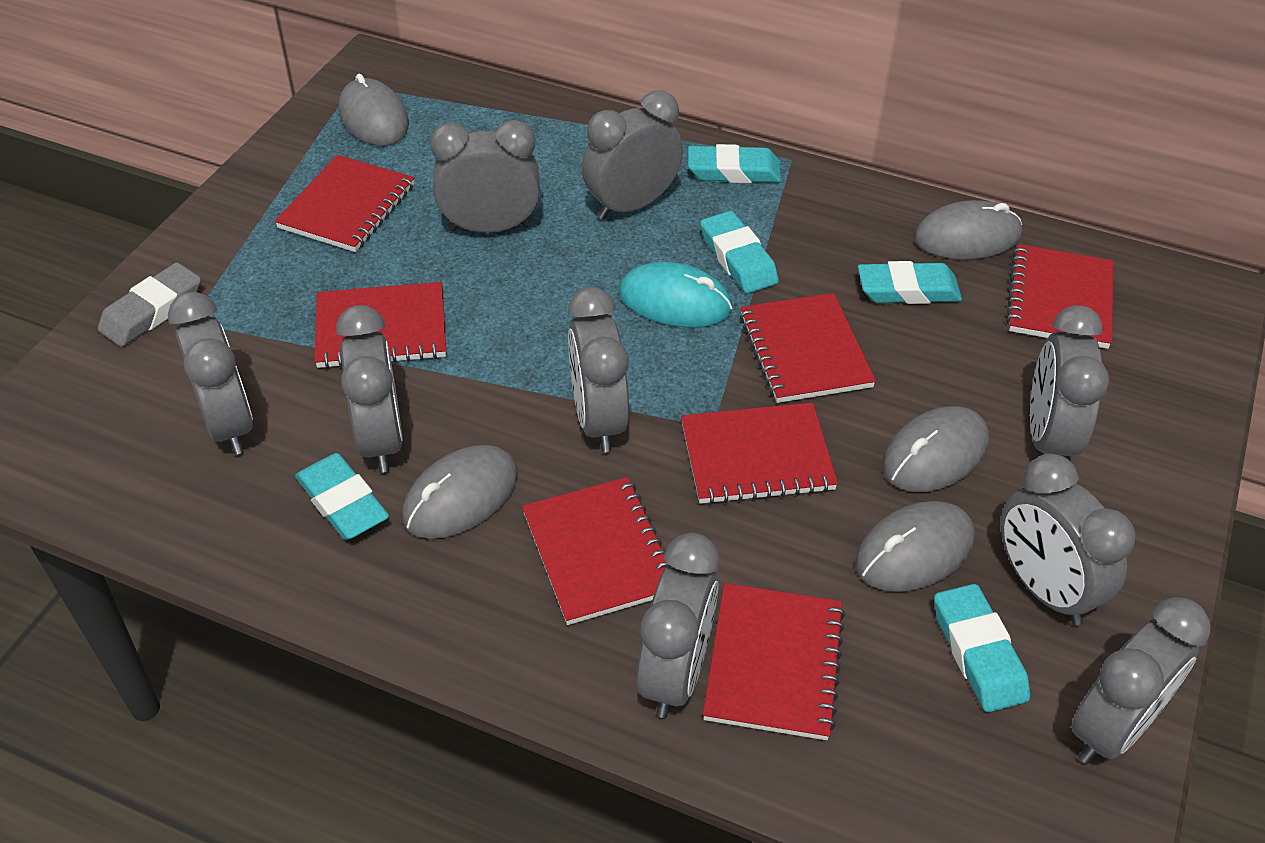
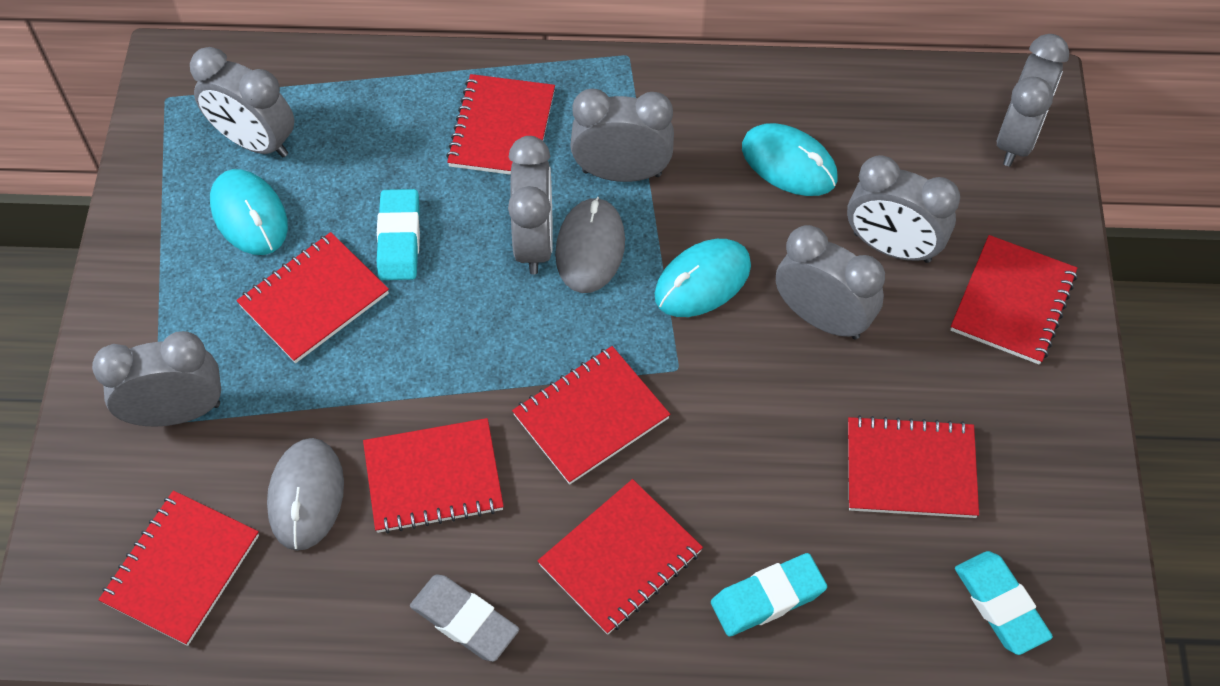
grey clock: 9 -> 7
grey mouse: 5 -> 2
red notebook: 7 -> 8
turquoise eraser: 5 -> 3
turquoise mouse: 1 -> 3

